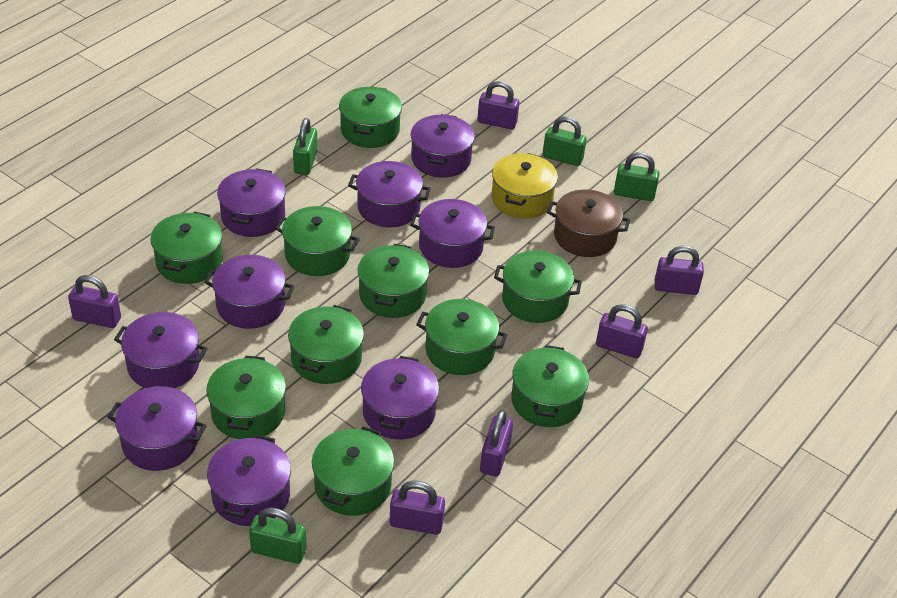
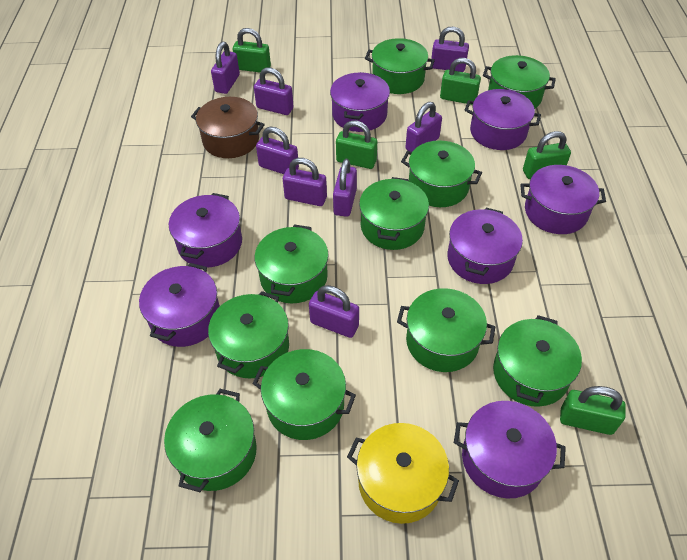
green padlock: 4 -> 5
purple padlock: 6 -> 8
purple pot: 9 -> 7

